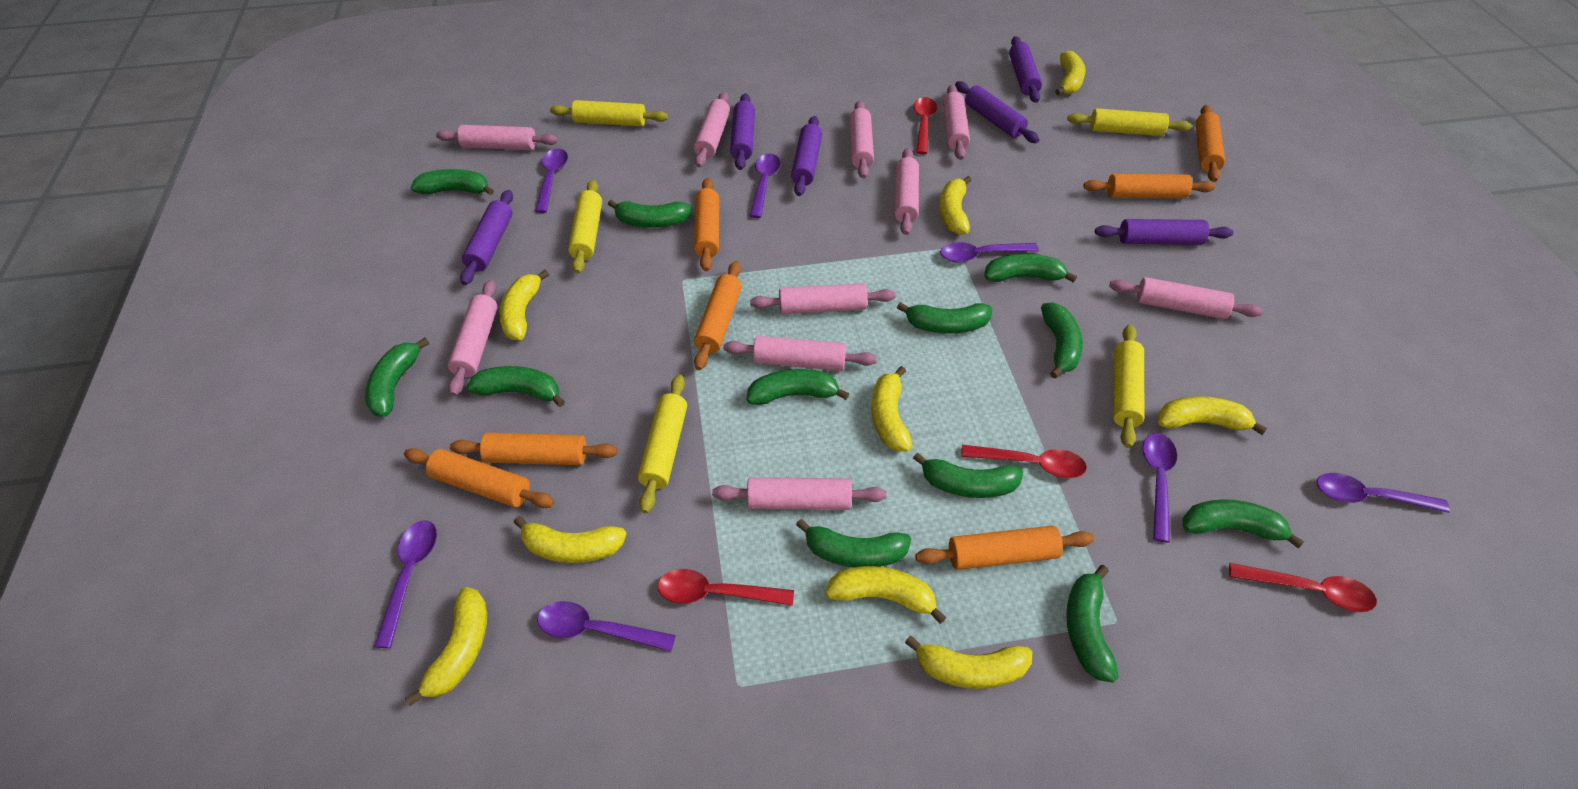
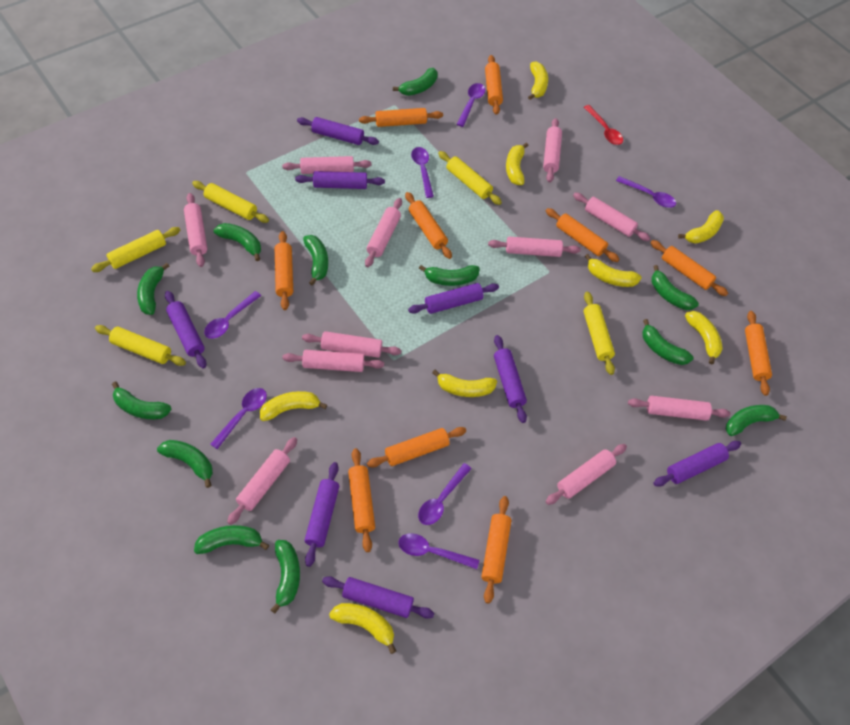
orange rolling pin: 7 -> 10
pink rolling pin: 10 -> 11
purple rolling pin: 6 -> 8
red spoon: 4 -> 1
yellow banana: 9 -> 8

